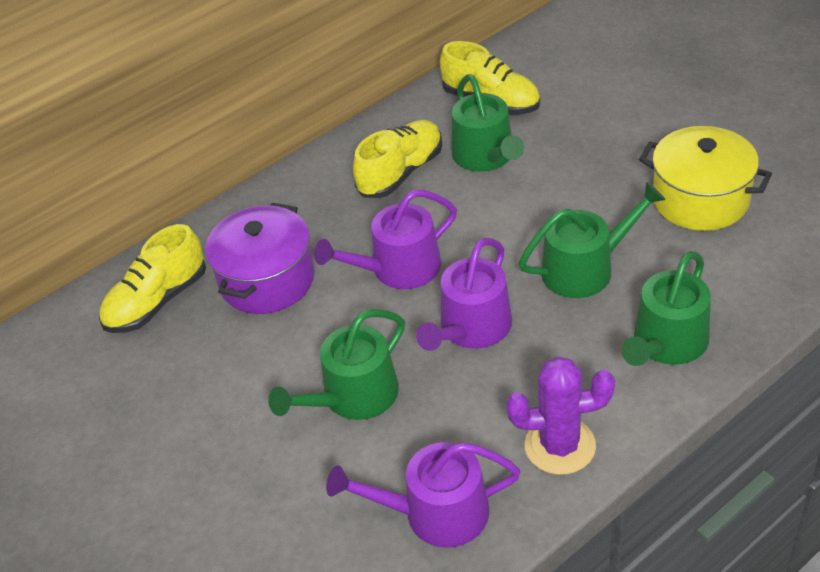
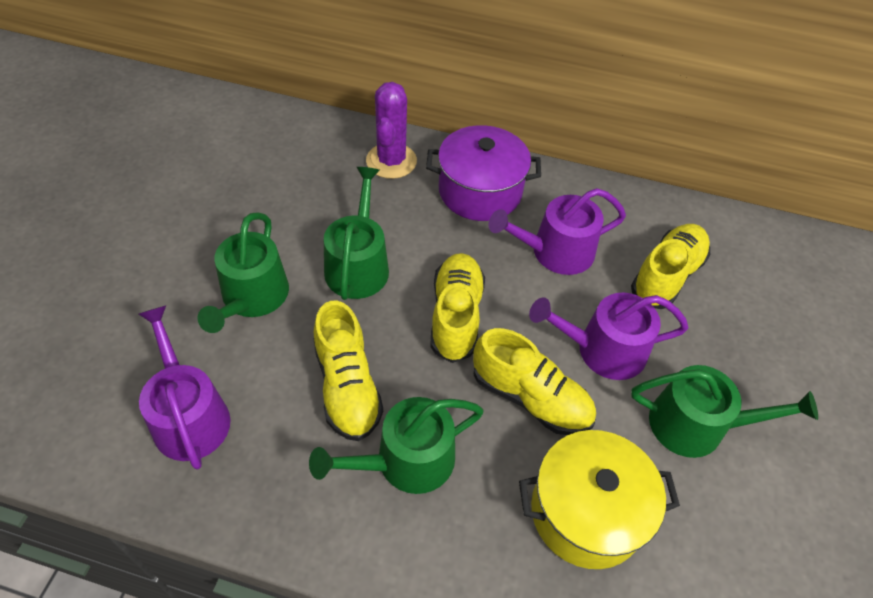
yellow shoe: 3 -> 4

